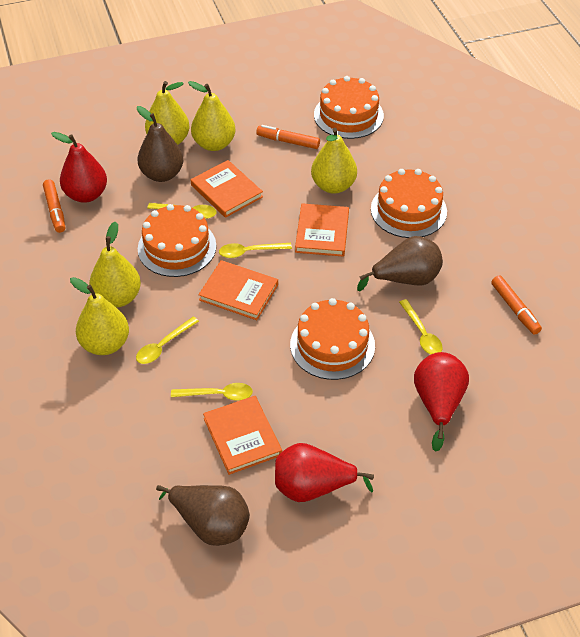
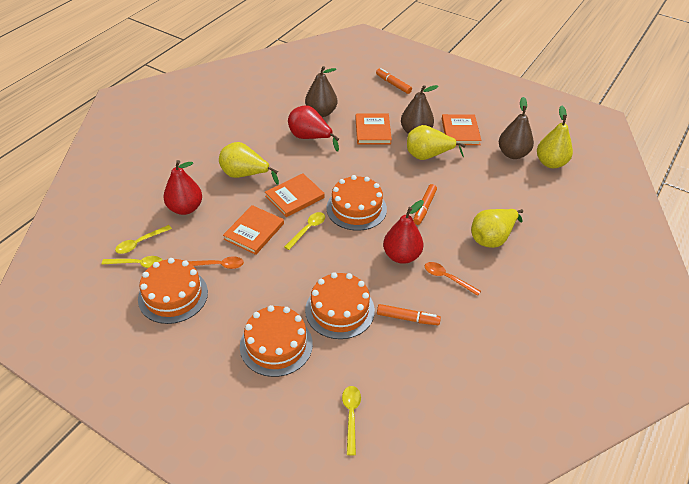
orange spoon: 0 -> 2
yellow pear: 5 -> 4
yellow spoon: 5 -> 4

